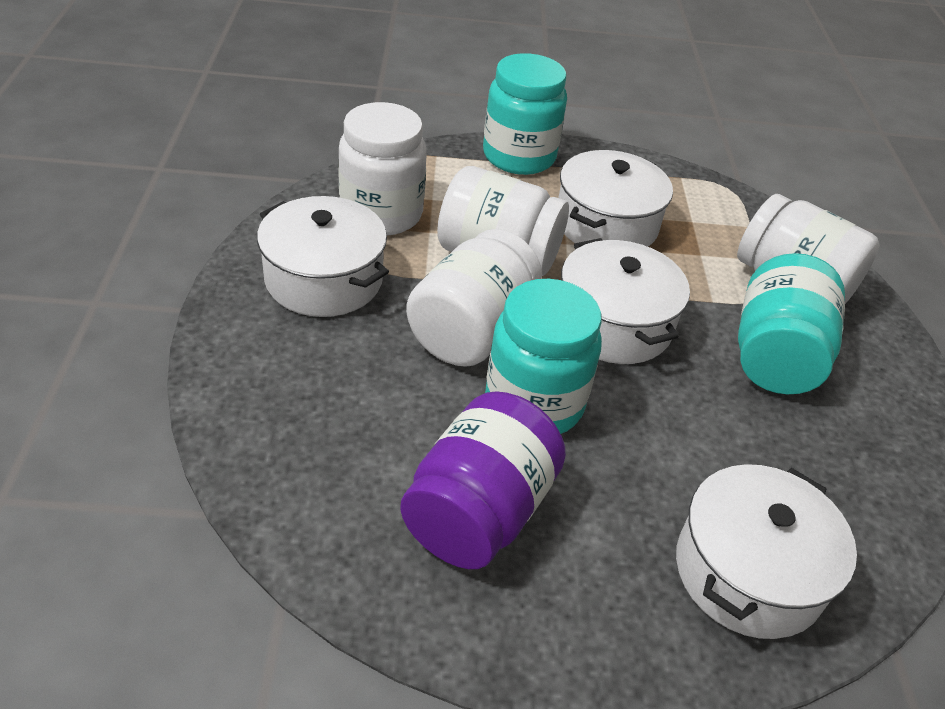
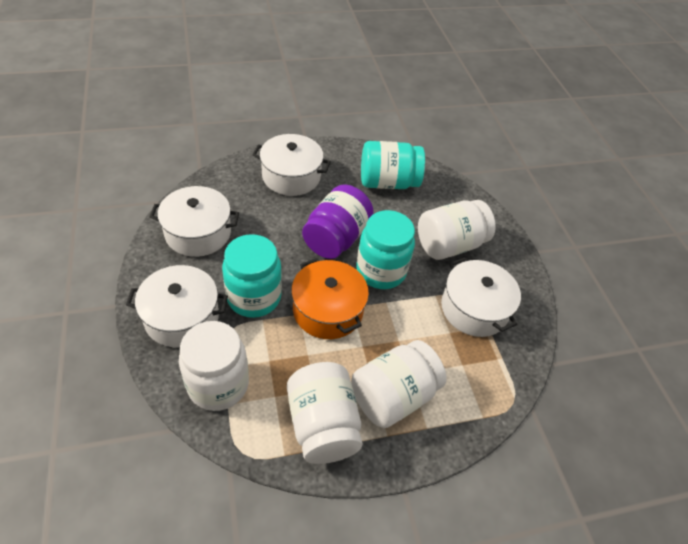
orange pot: 0 -> 1

